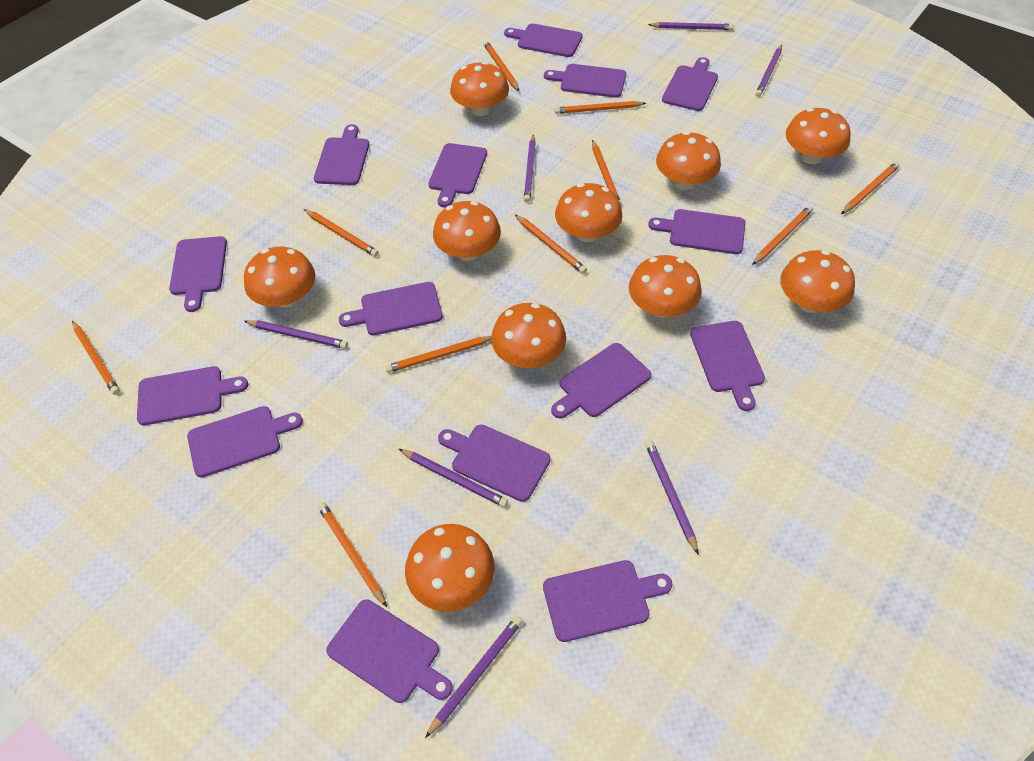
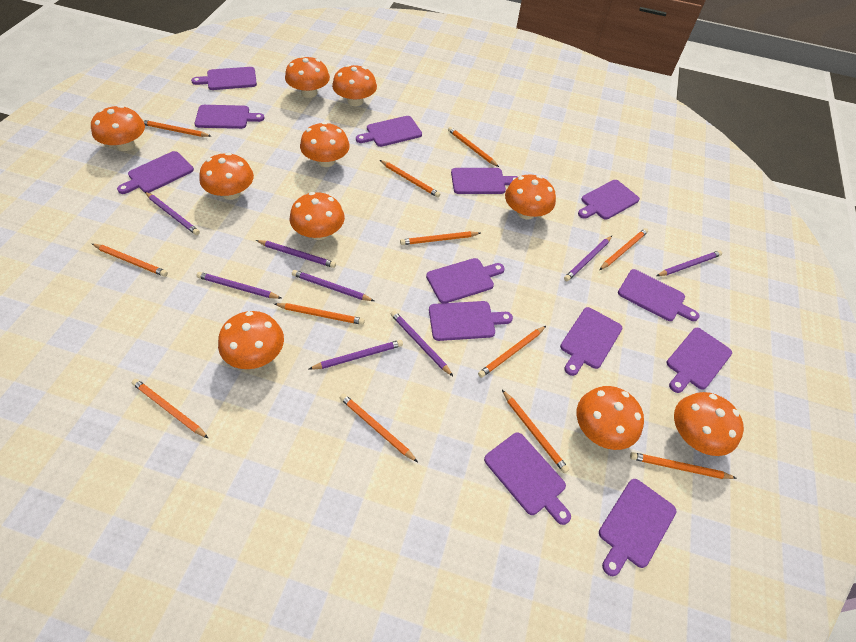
orange pencil: 10 -> 12
purple cutting board: 15 -> 13
purple pencil: 7 -> 8

